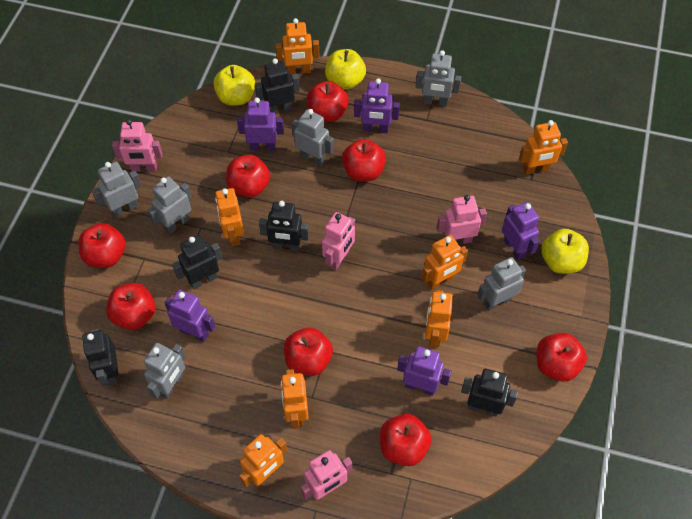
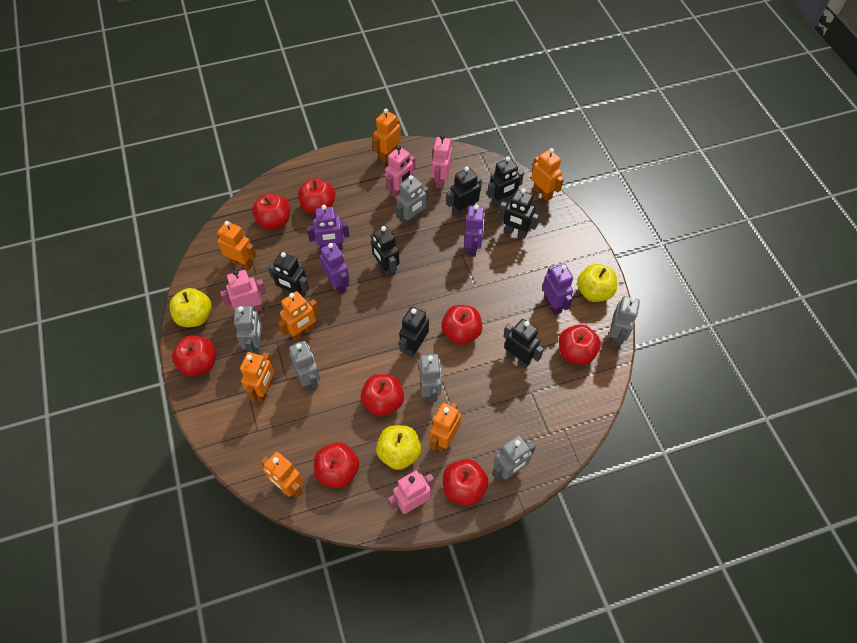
black robot: 5 -> 7
purple robot: 5 -> 4

